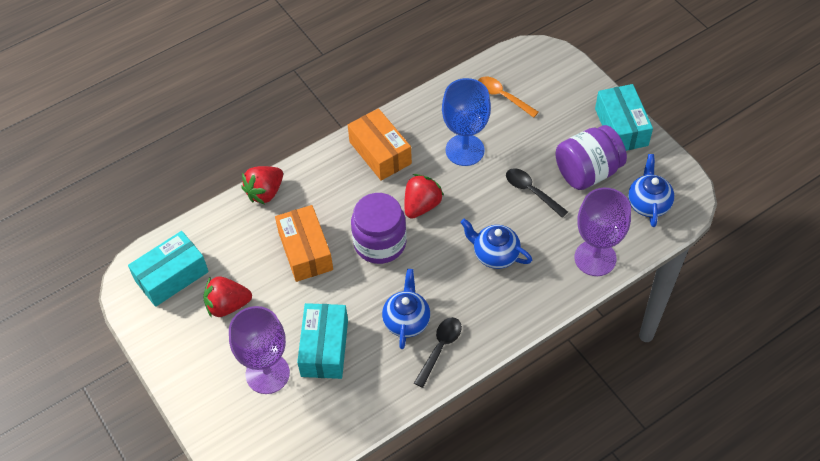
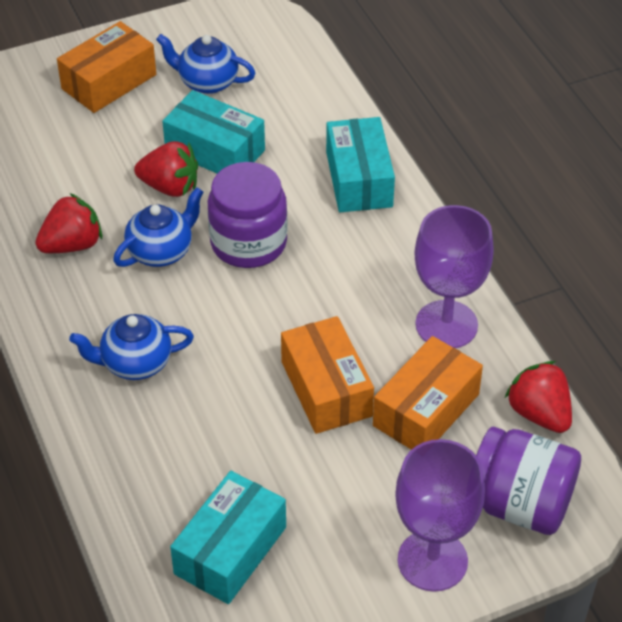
black spoon: 2 -> 0
blue goblet: 1 -> 0
orange box: 2 -> 3
orange spoon: 1 -> 0

